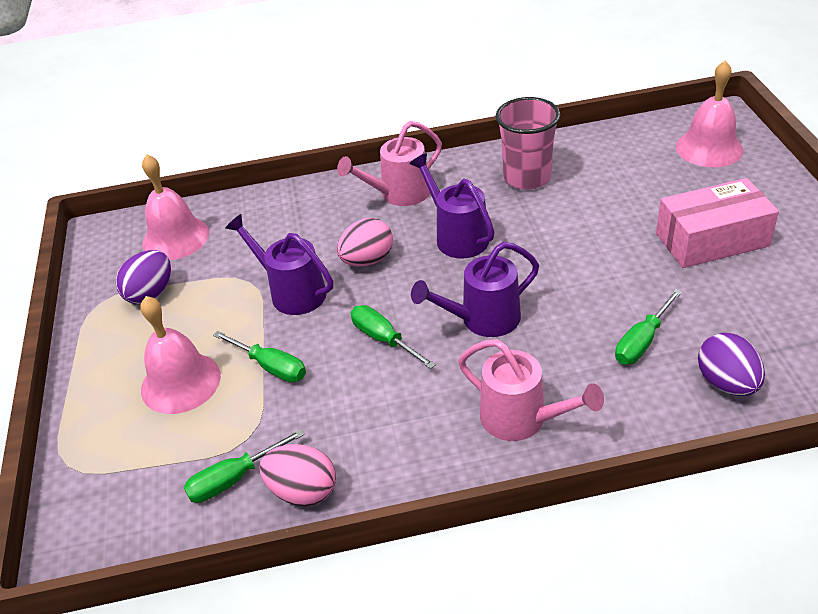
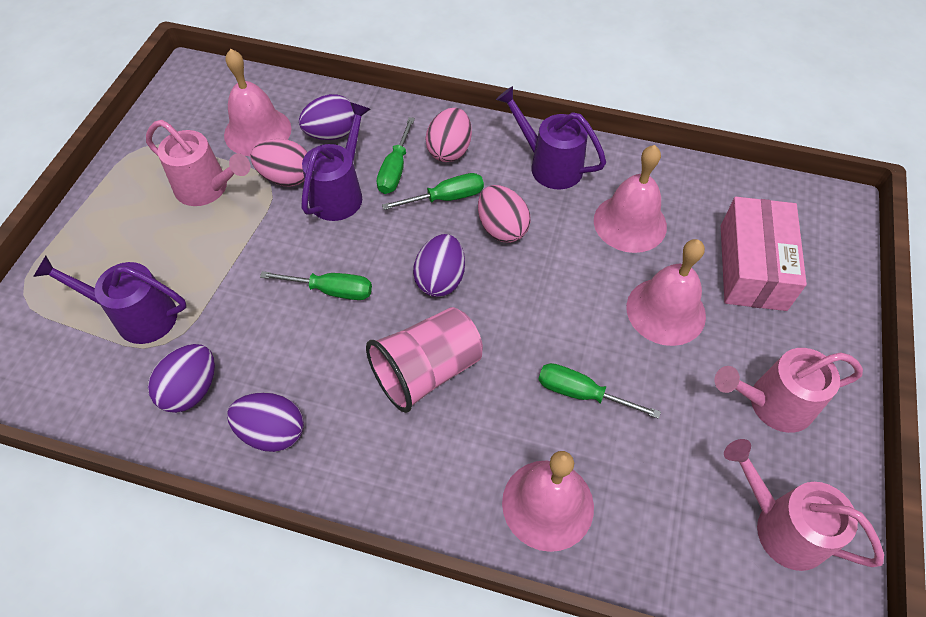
pink bell: 3 -> 4
pink egg: 2 -> 3
pink watering can: 2 -> 3
purple egg: 2 -> 4

